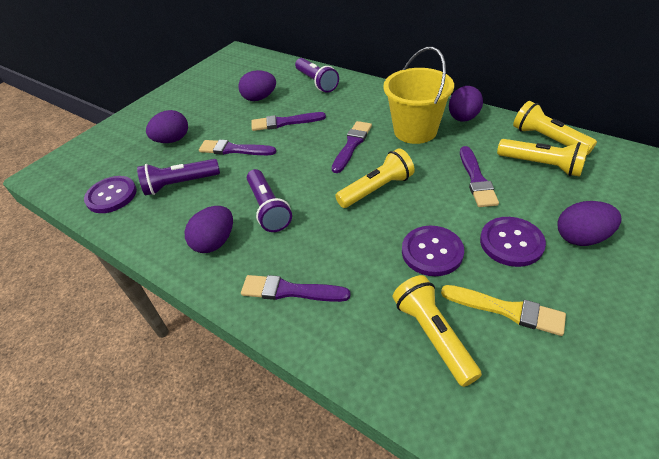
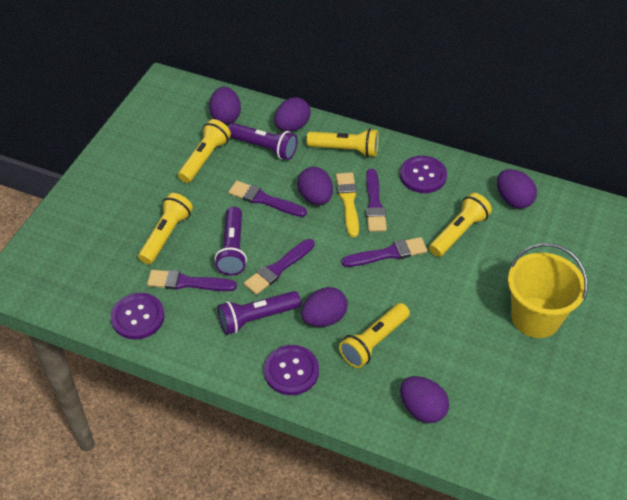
purple egg: 5 -> 6
yellow flashlight: 4 -> 5

